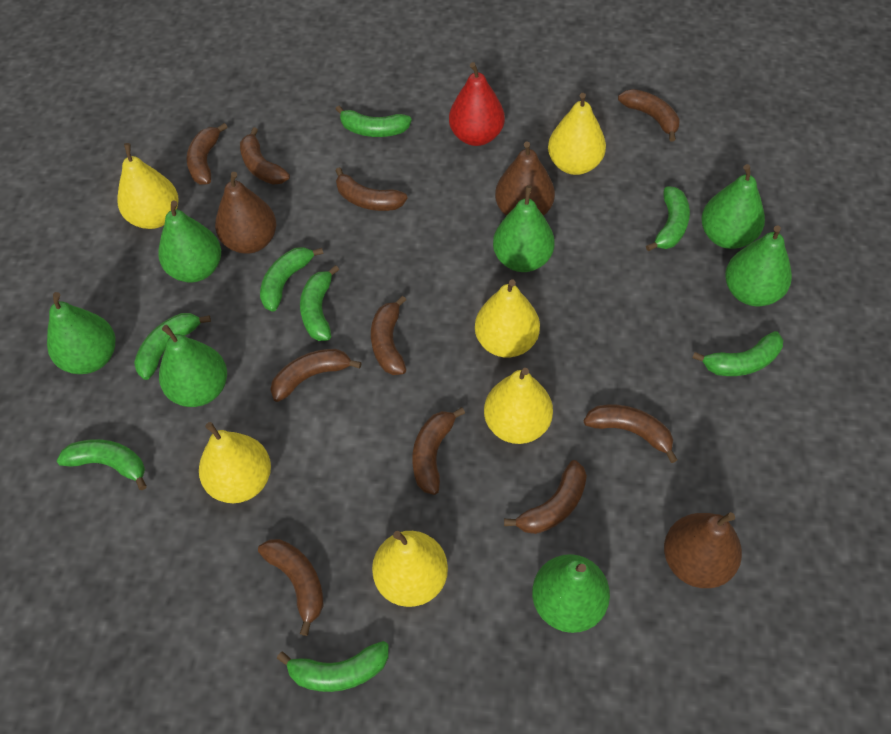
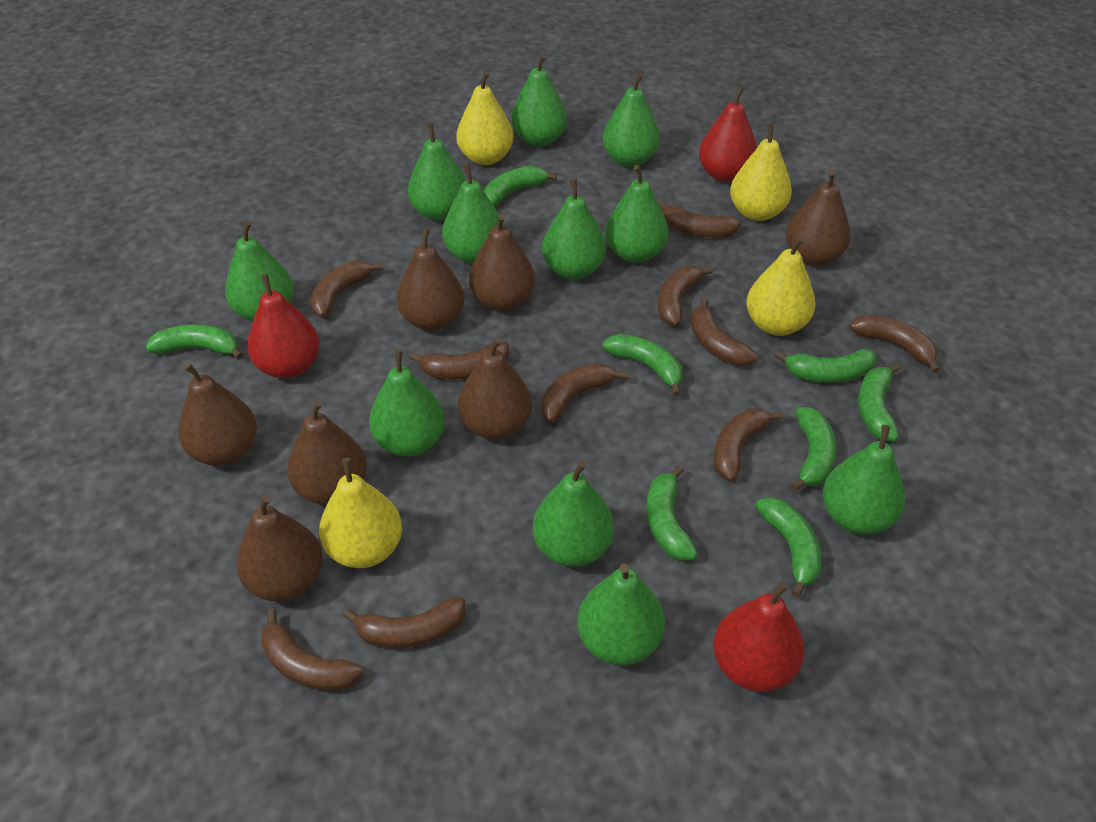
brown pear: 3 -> 7
green pear: 7 -> 11
red pear: 1 -> 3
yellow pear: 6 -> 4

